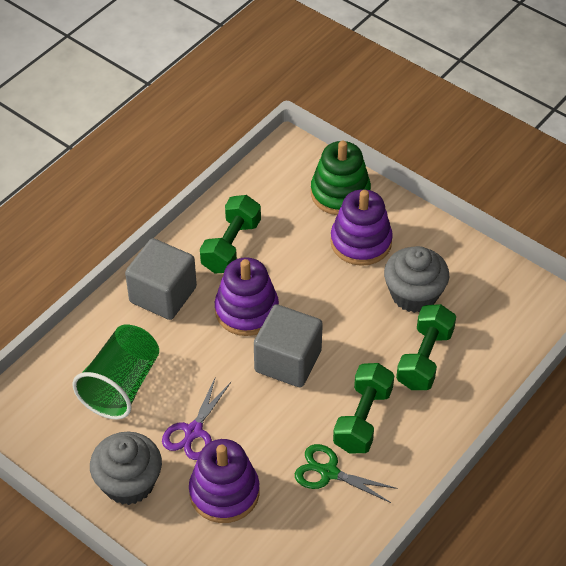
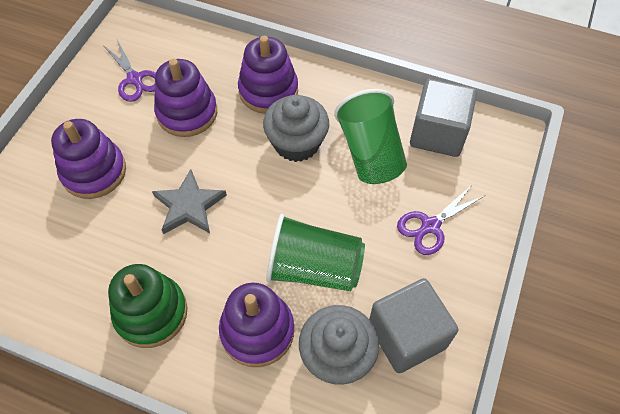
green cup: 1 -> 2
green dumbbell: 3 -> 0
green scissors: 1 -> 0
grey star: 0 -> 1
purple scissors: 1 -> 2
purple stacking toy: 3 -> 4

